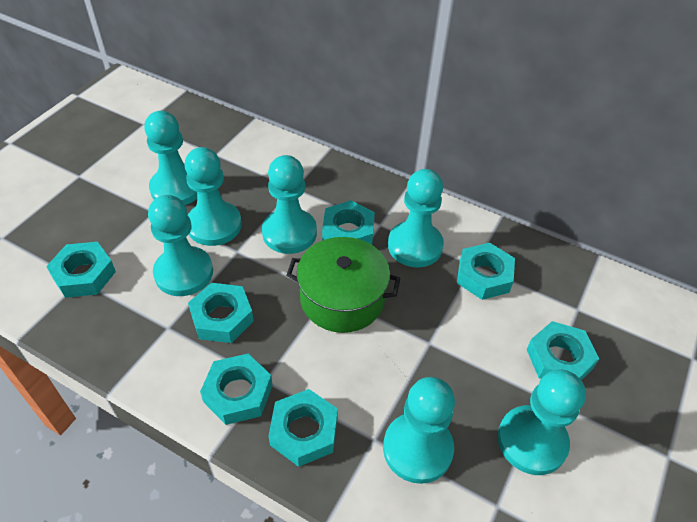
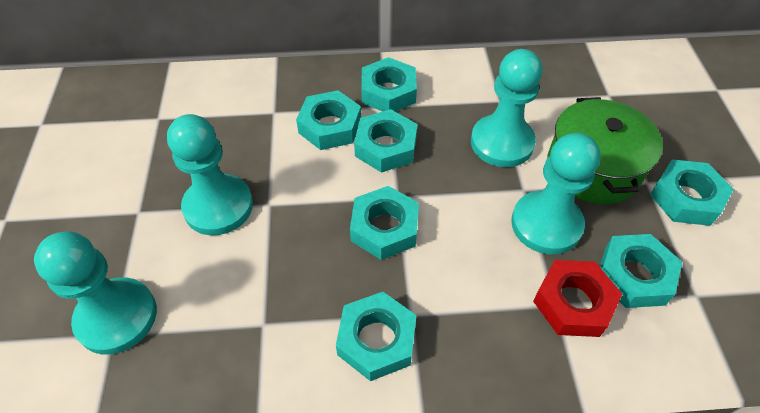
red nut: 0 -> 1
turquoise pawn: 7 -> 4

